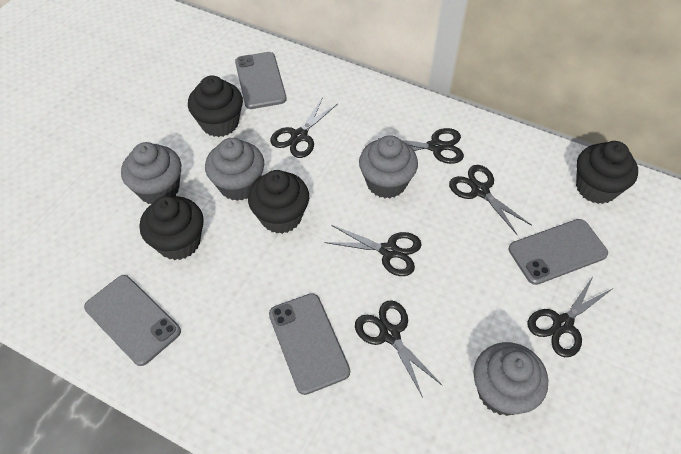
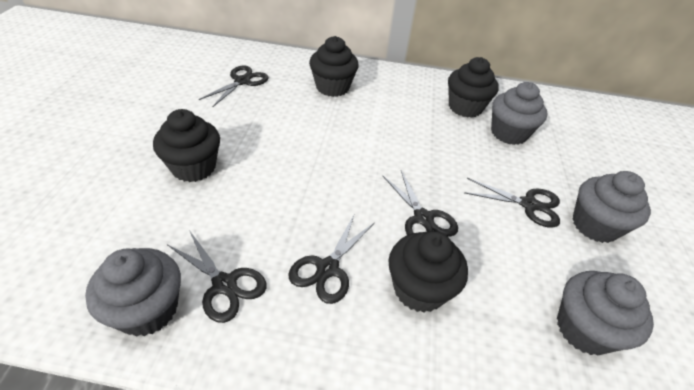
black scissors: 6 -> 5
grey phone: 4 -> 0

